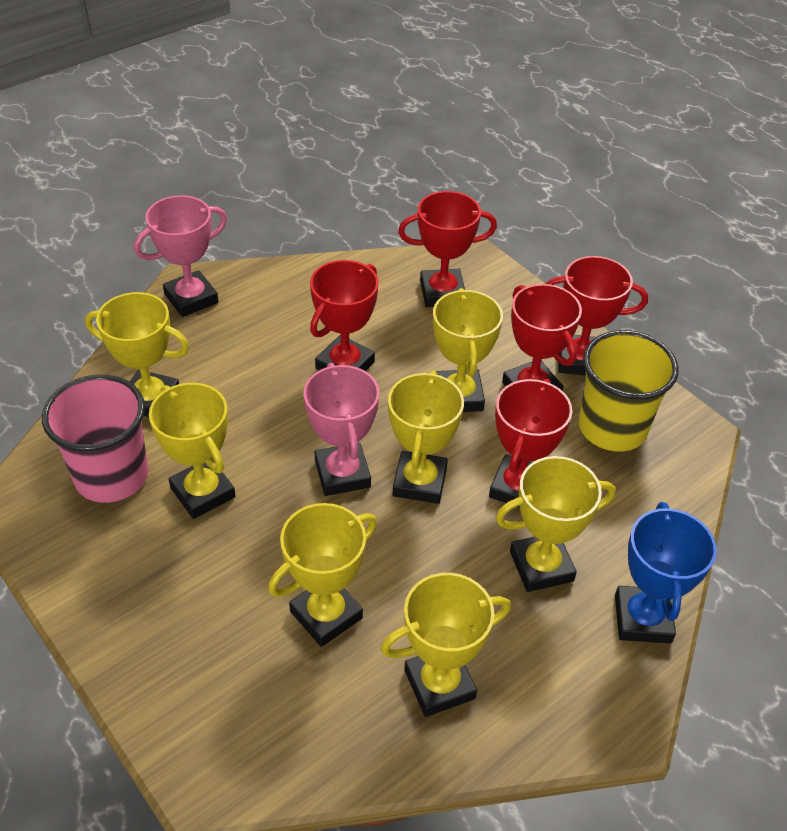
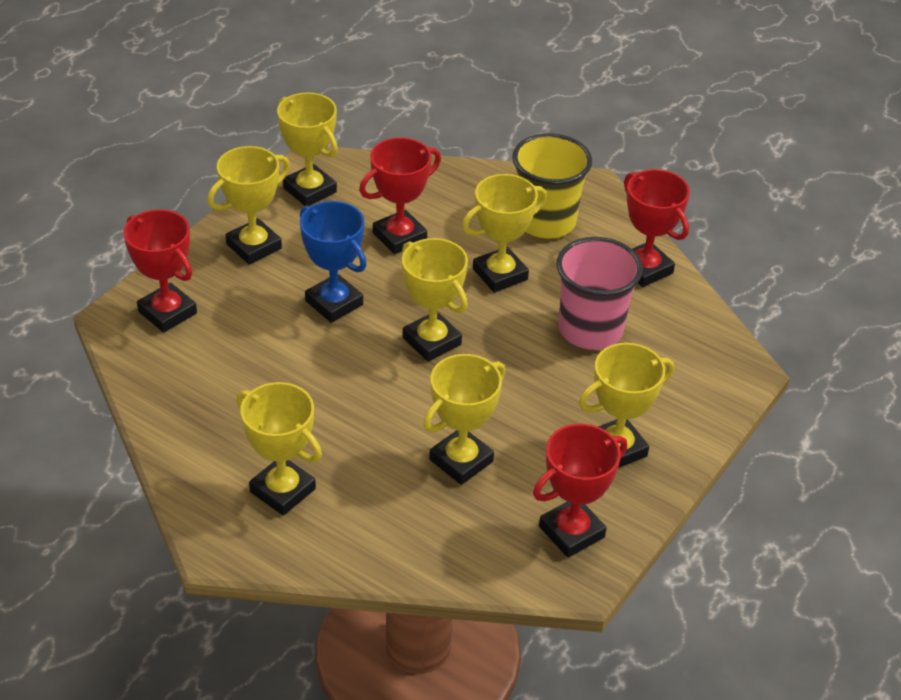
pink trophy: 2 -> 0
red trophy: 5 -> 4

